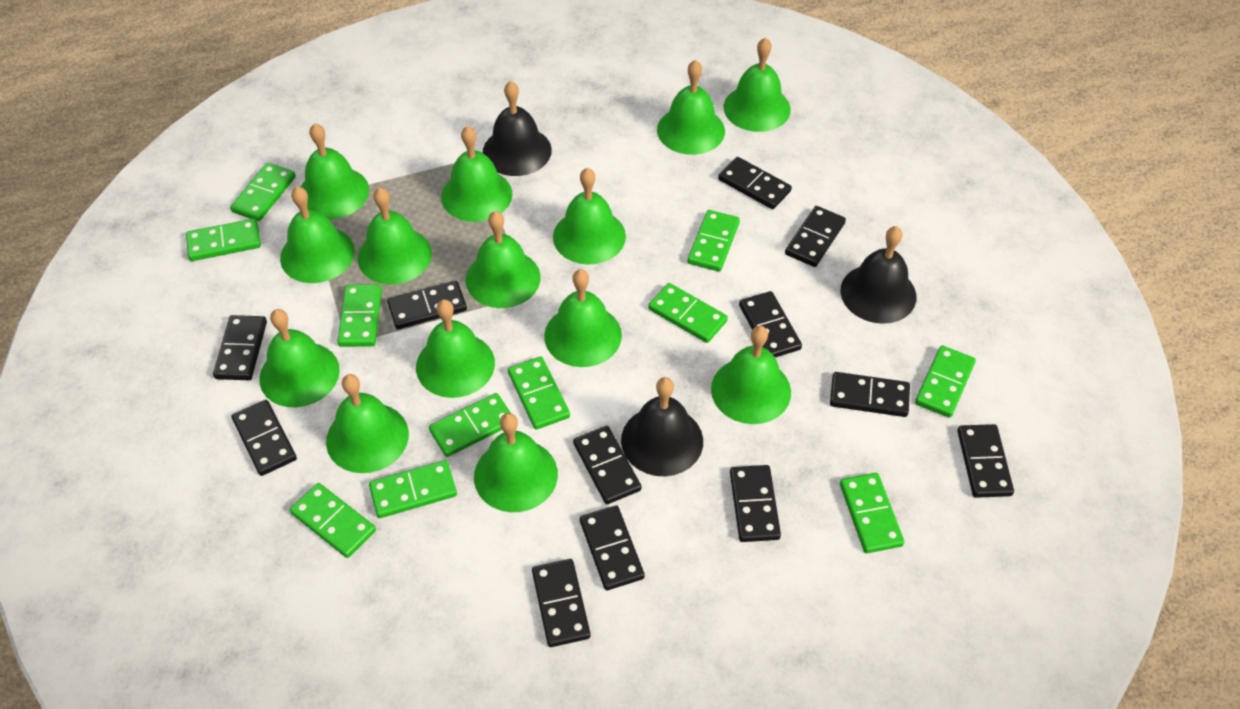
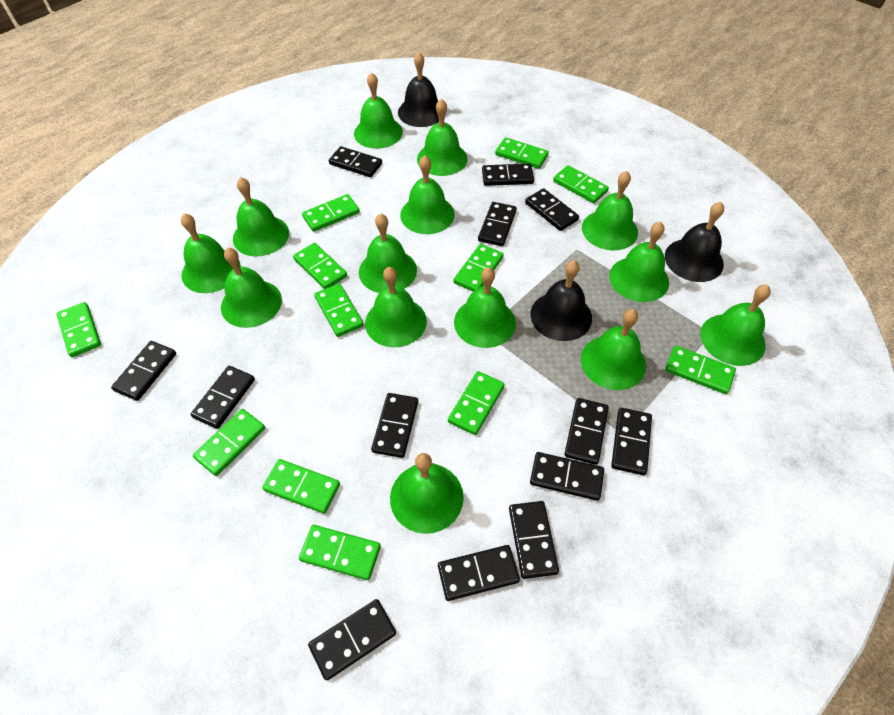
black domino: 12 -> 13
green domino: 11 -> 12

